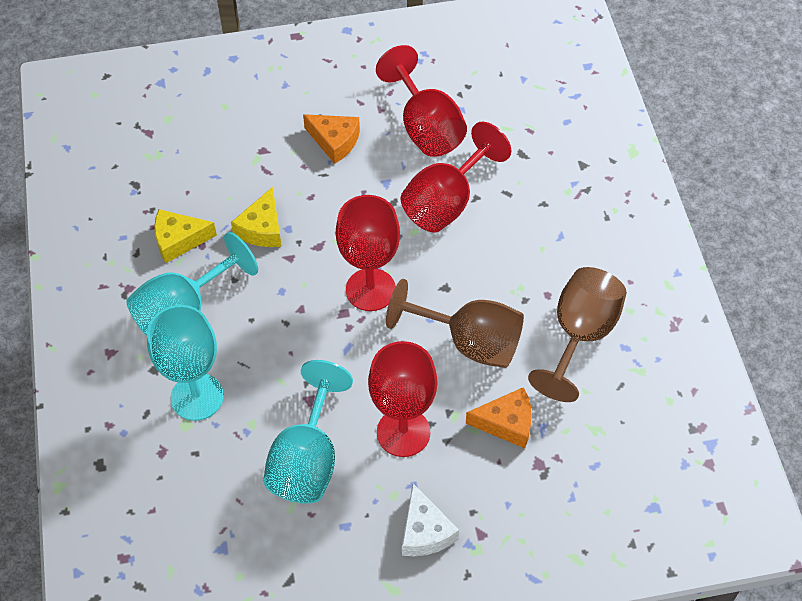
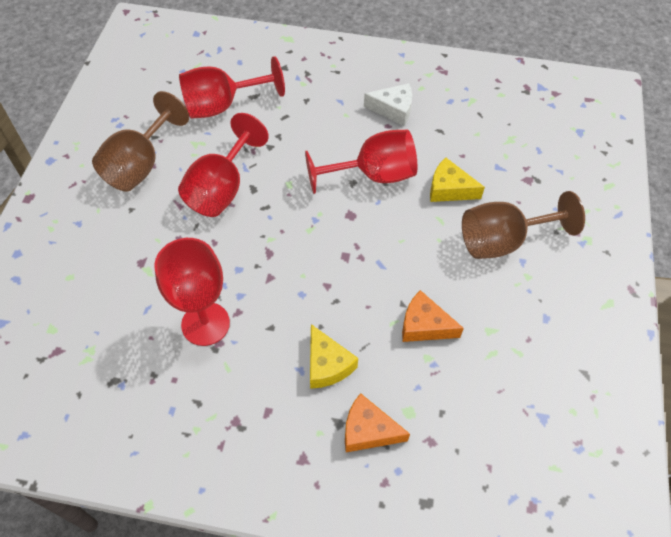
turquoise goblet: 3 -> 0

